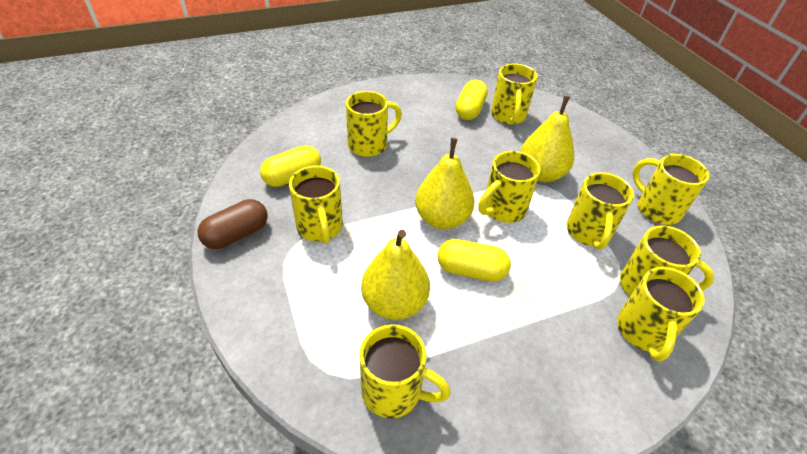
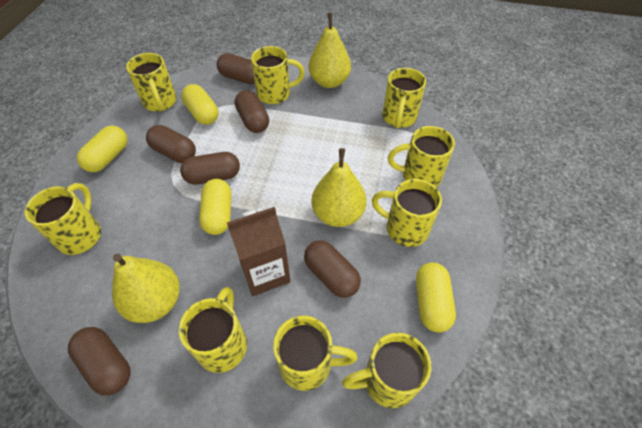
brown capsule: 1 -> 6
brown carton: 0 -> 1
yellow capsule: 3 -> 4

